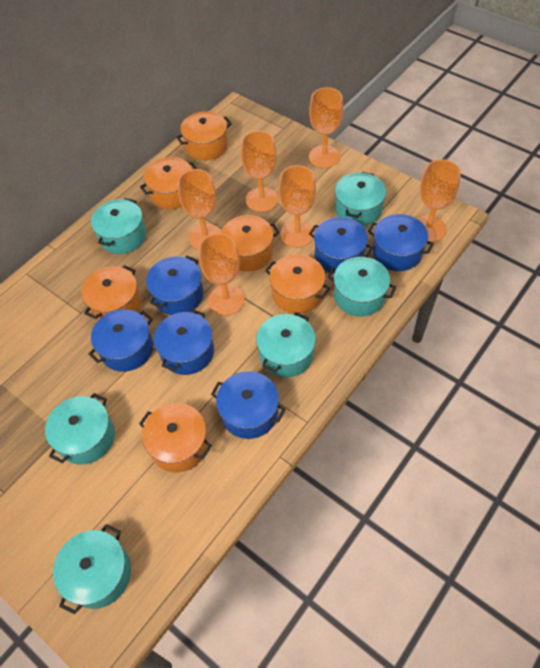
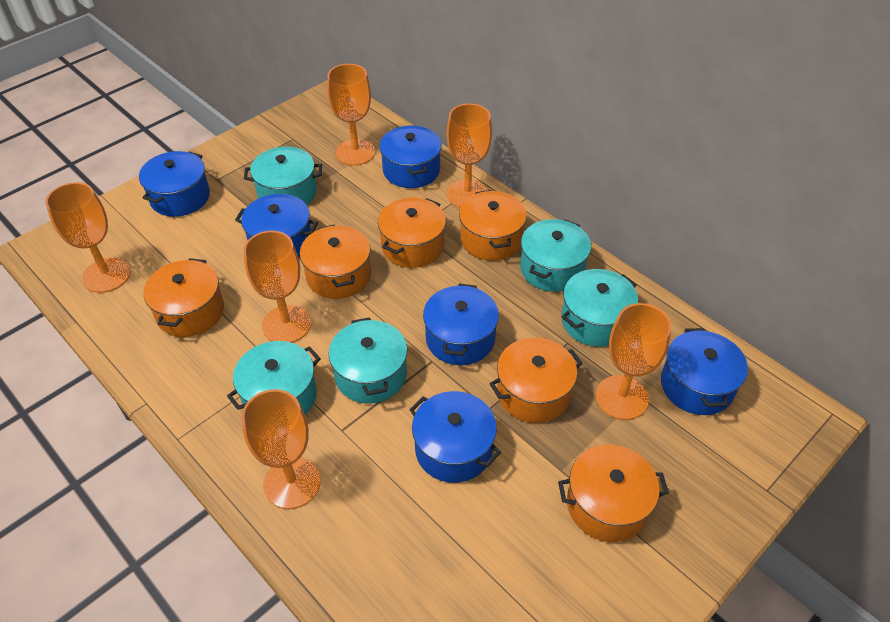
turquoise pot: 6 -> 5

